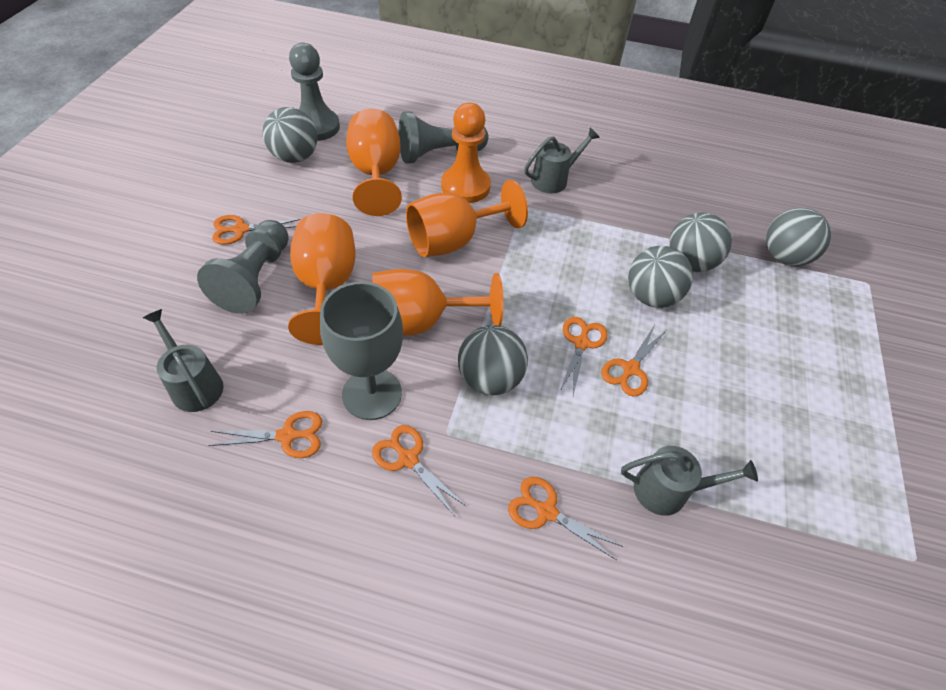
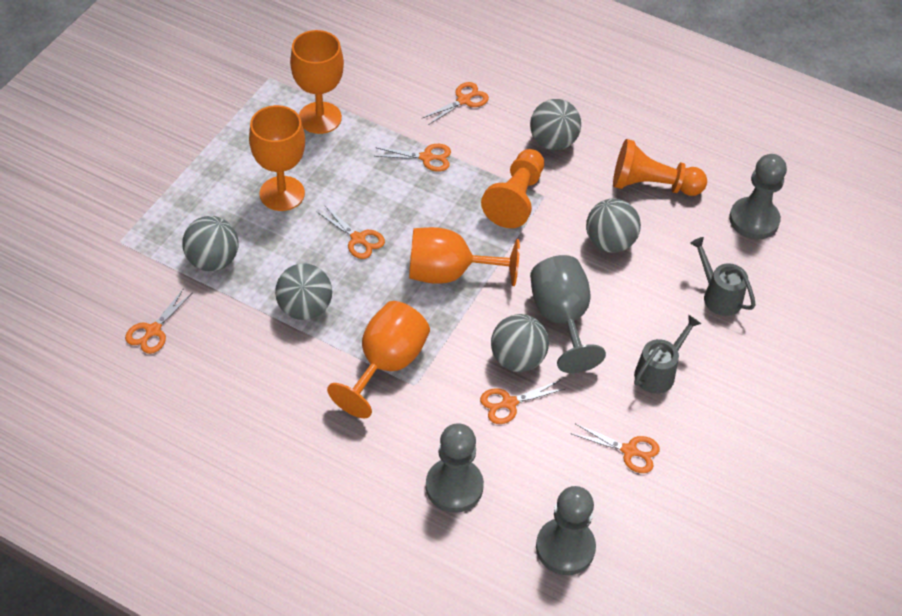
grey watering can: 3 -> 2
orange pawn: 1 -> 2

